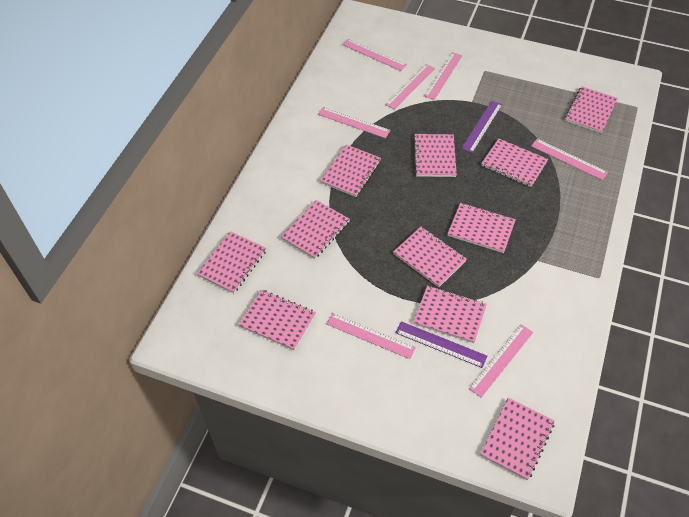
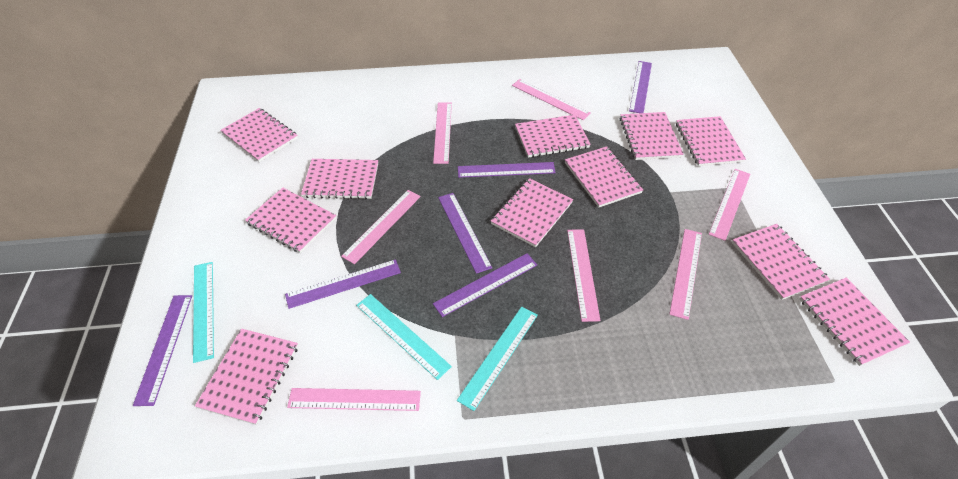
purple ruler: 2 -> 6
turquoise ruler: 0 -> 3

